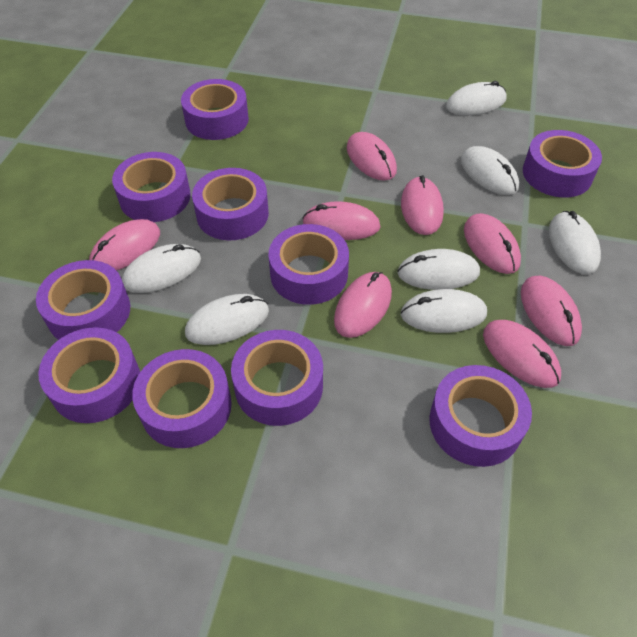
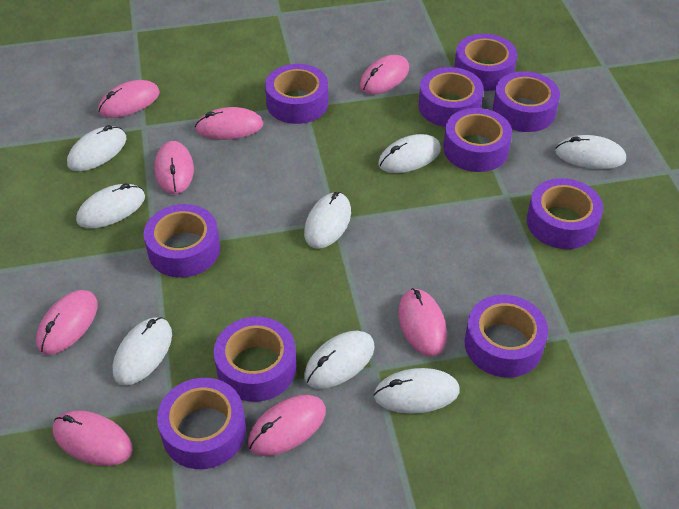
white mouse: 7 -> 8

